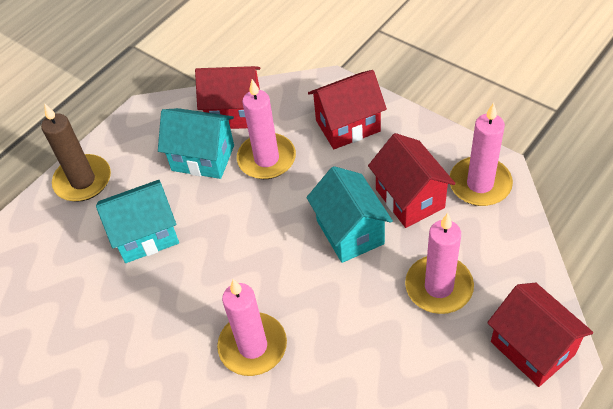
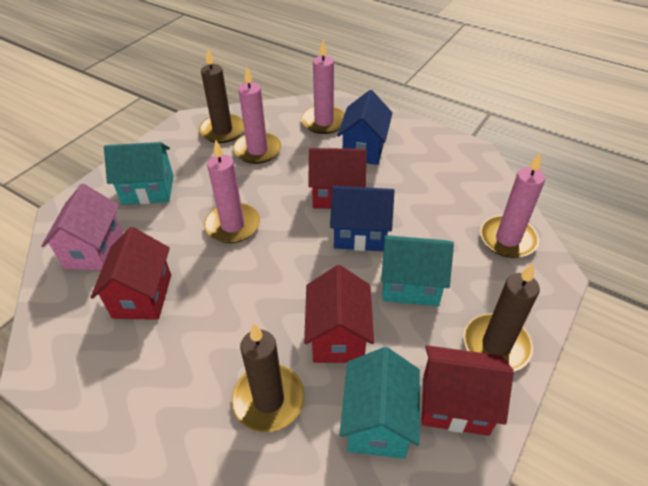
blue house: 0 -> 2
brown candle: 1 -> 3
pink house: 0 -> 1

